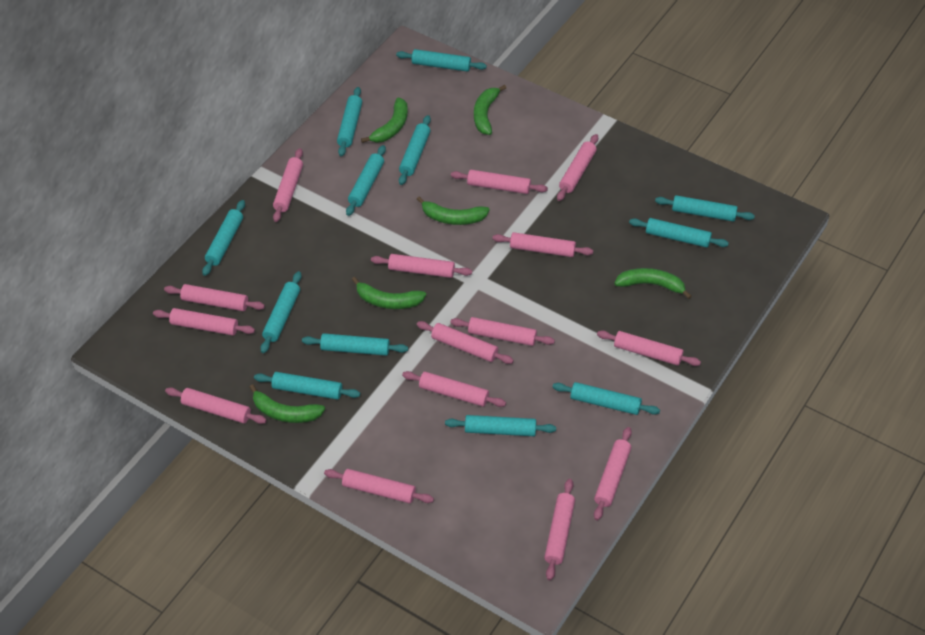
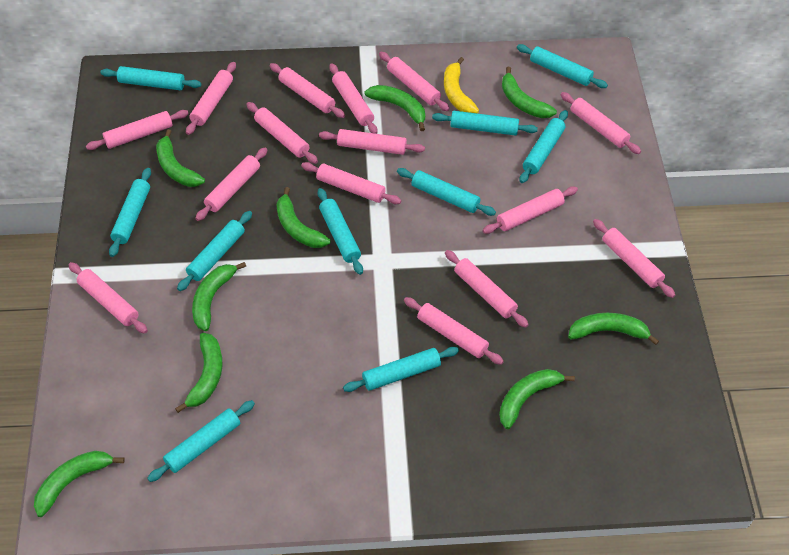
green banana: 6 -> 9
turquoise rolling pin: 12 -> 10
yellow banana: 0 -> 1

